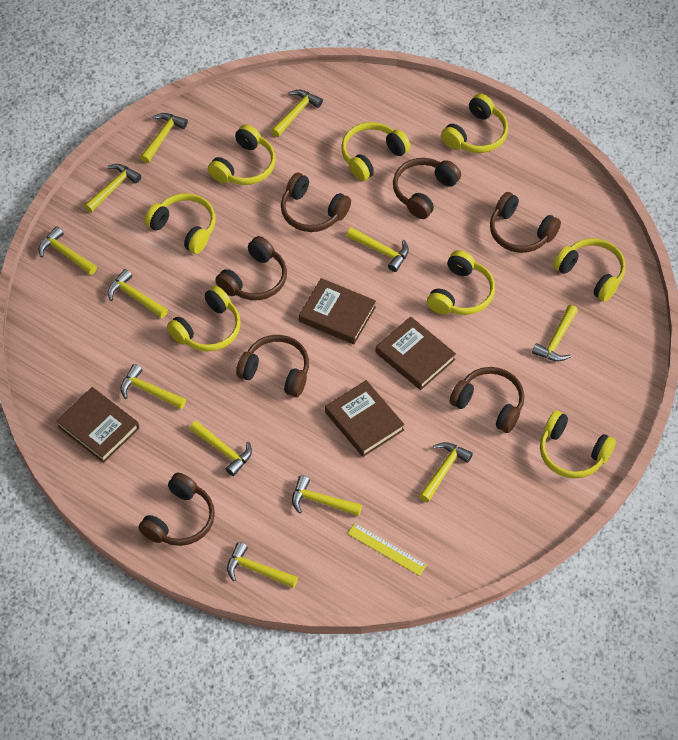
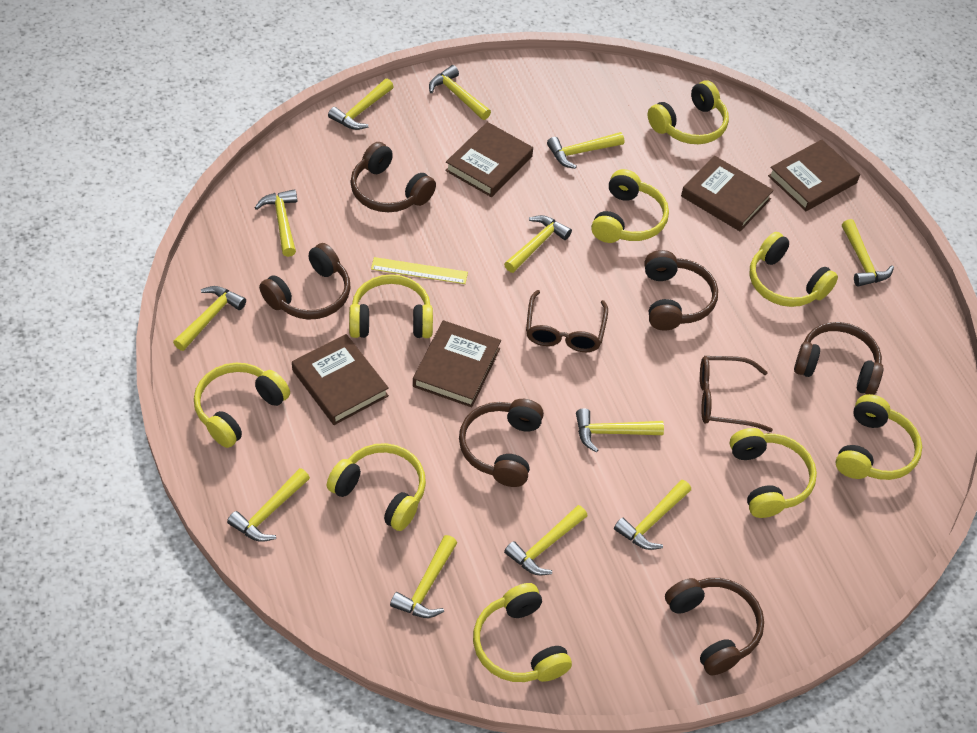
brown book: 4 -> 5
brown glasses: 0 -> 2
brown headphones: 7 -> 6
yellow headphones: 8 -> 9

